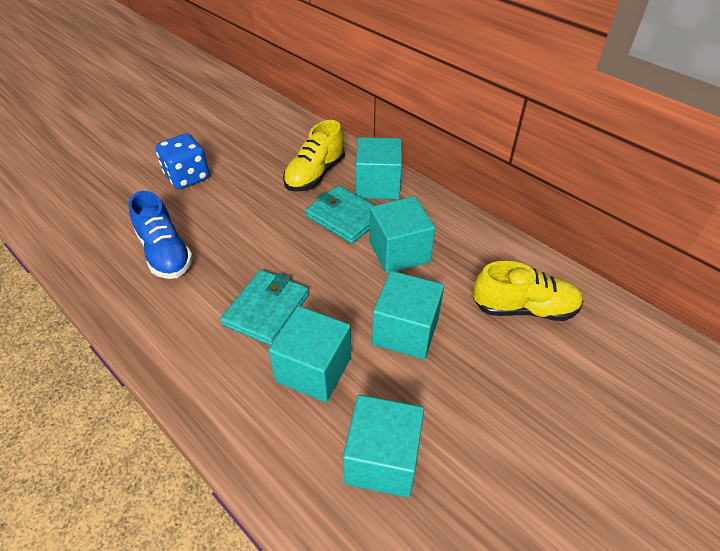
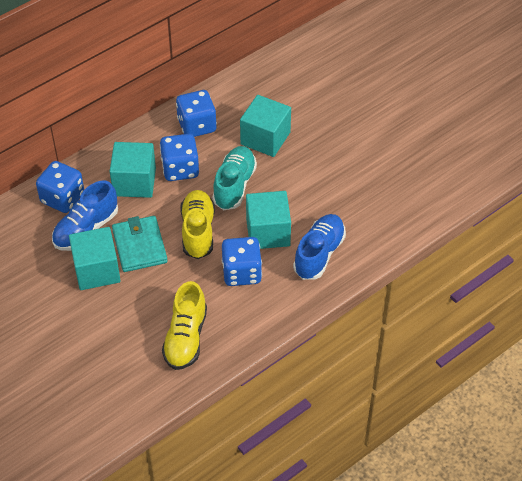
blue dice: 1 -> 4
blue shoe: 1 -> 2
turquoise cube: 5 -> 4
turquoise shoe: 0 -> 1
turquoise wallet: 2 -> 1

